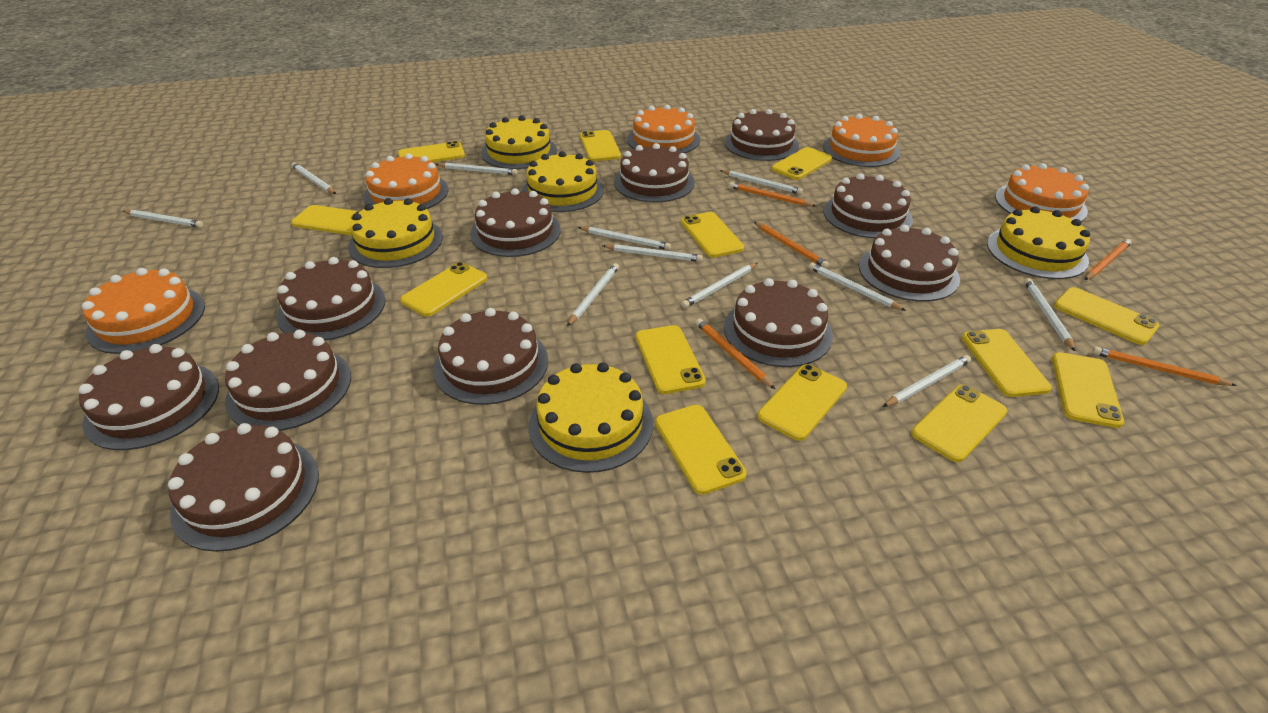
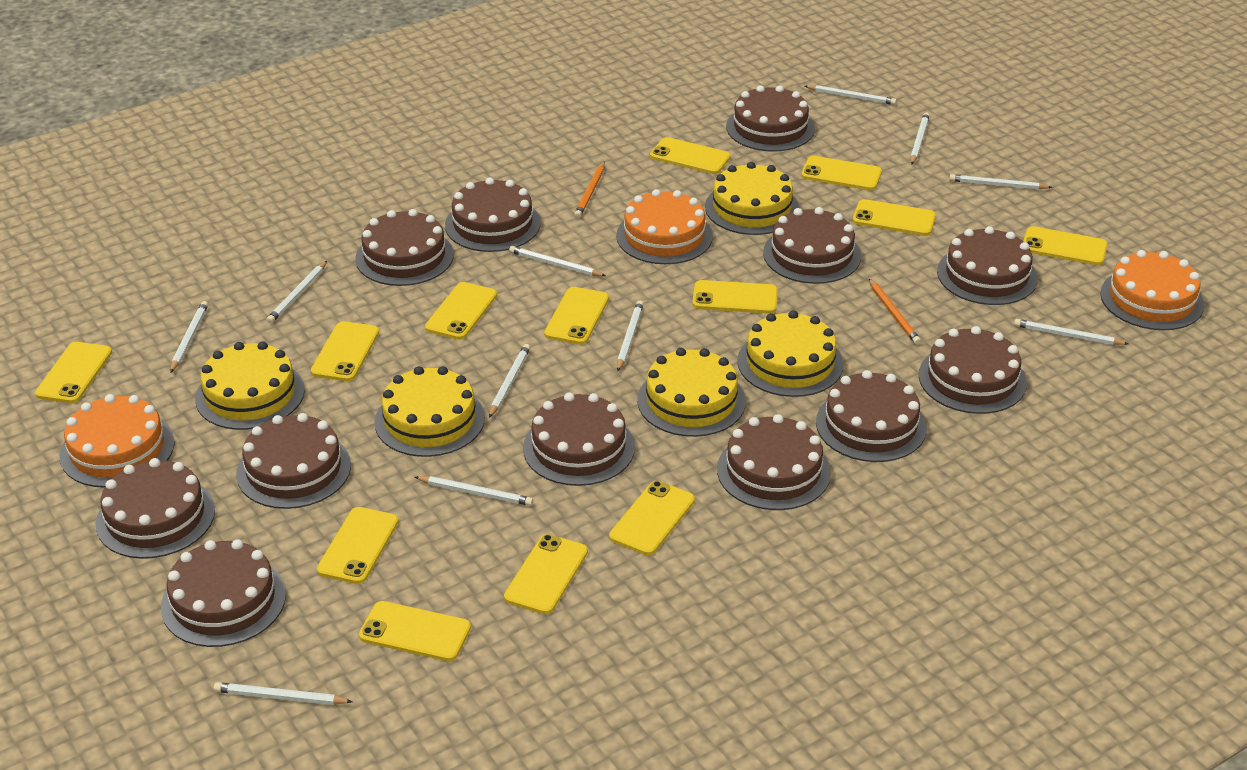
brown cake: 11 -> 12
orange cake: 5 -> 3
orange pencil: 5 -> 2

